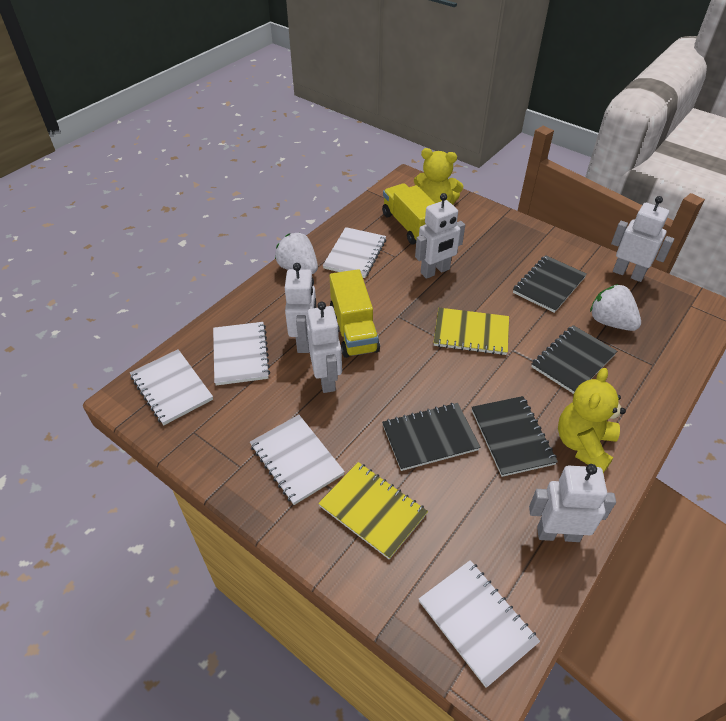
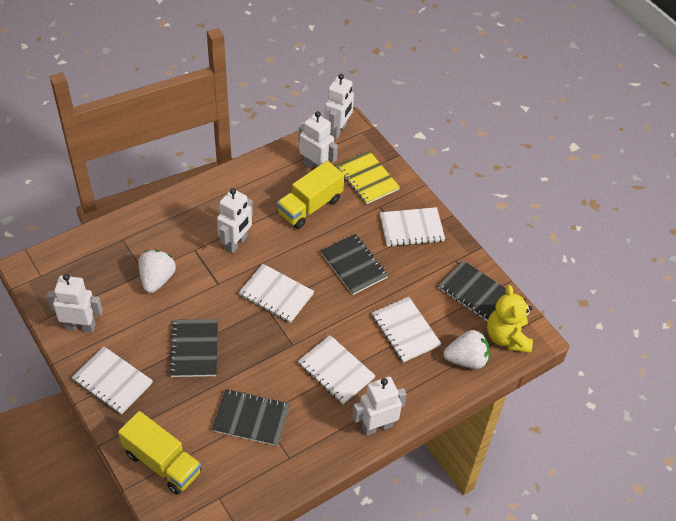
yellow notebook: 2 -> 1
yellow teddy bear: 2 -> 1

